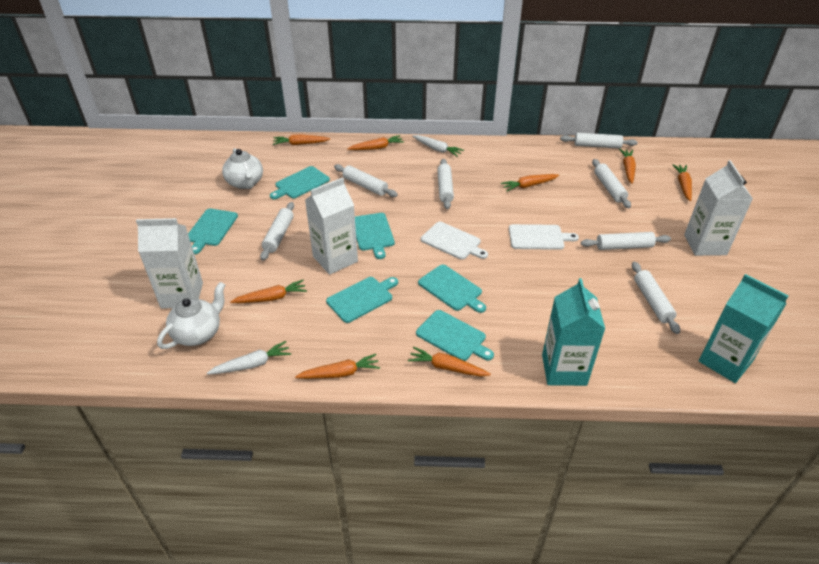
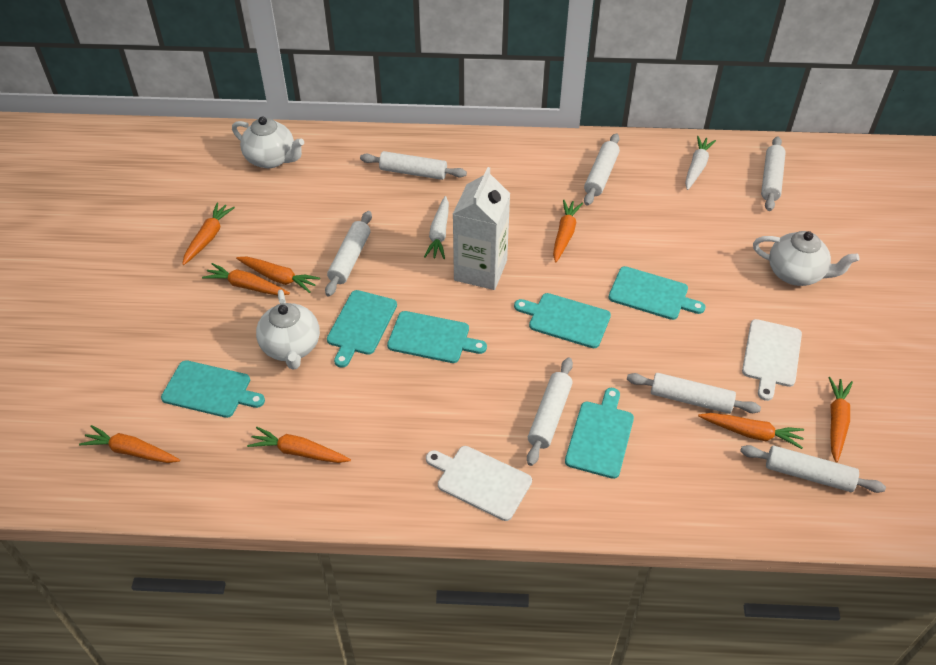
turquoise carton: 2 -> 0
white carton: 3 -> 1
white teapot: 2 -> 3

